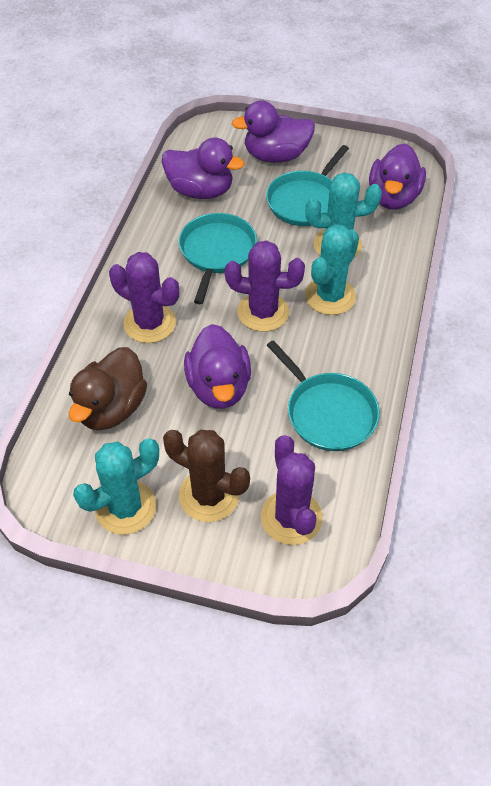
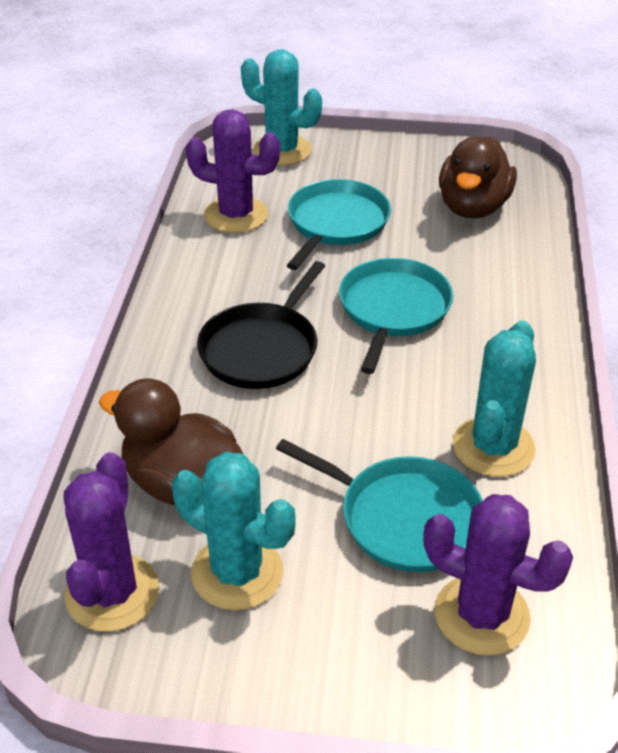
black pan: 0 -> 1
brown cactus: 1 -> 0
brown duck: 1 -> 2
purple duck: 4 -> 0

